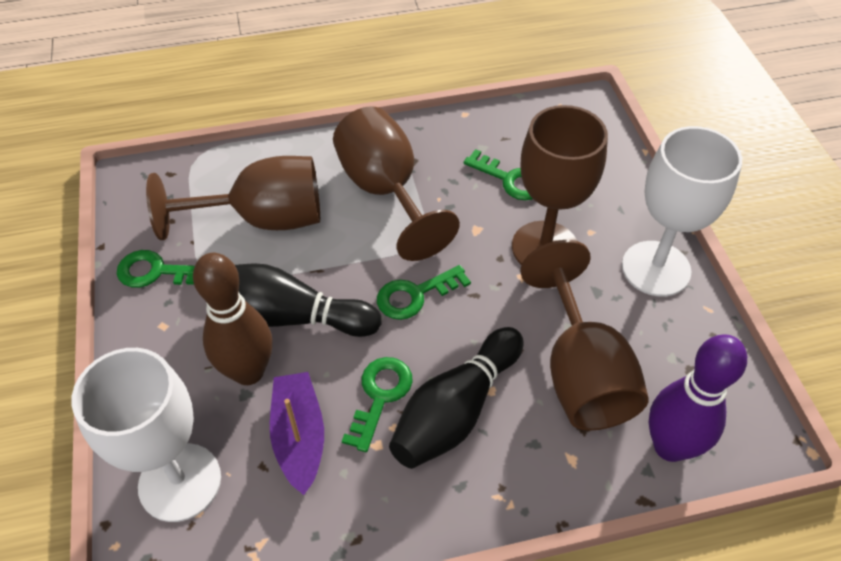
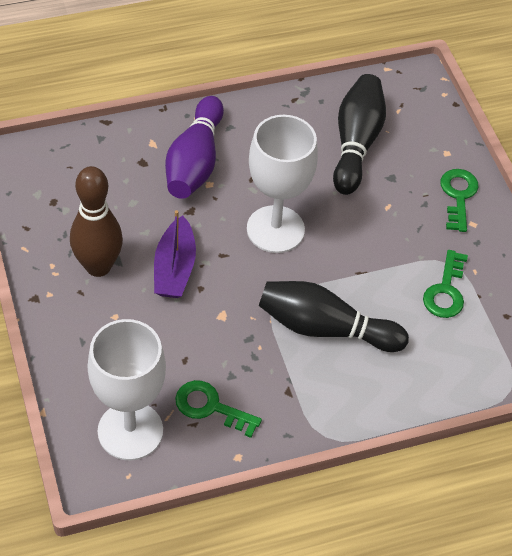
brown goblet: 4 -> 0
green key: 4 -> 3

